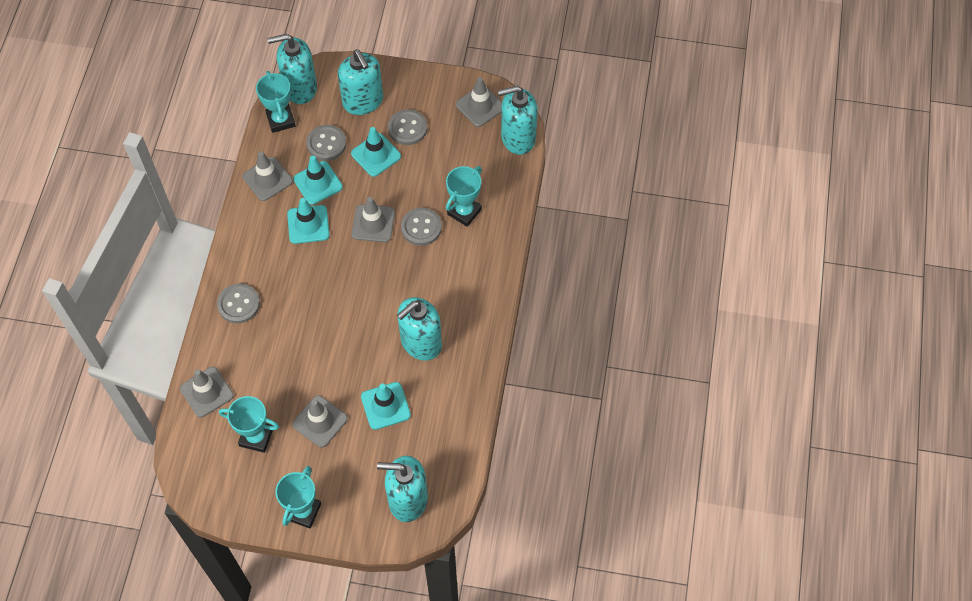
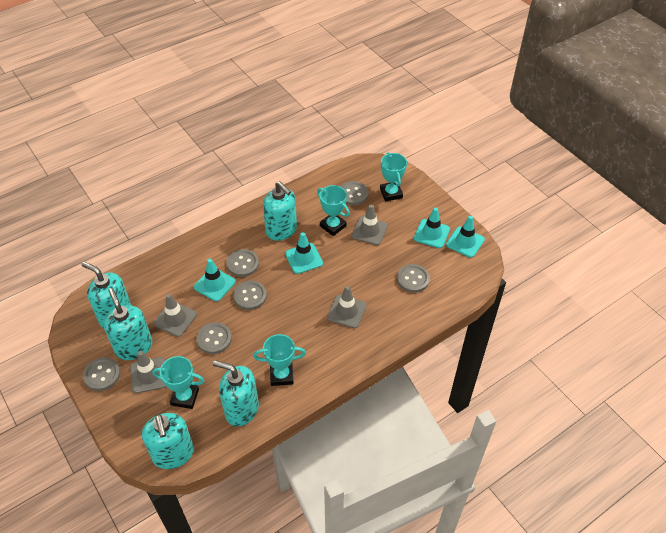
grey button: 4 -> 6
grey traffic cone: 5 -> 4

